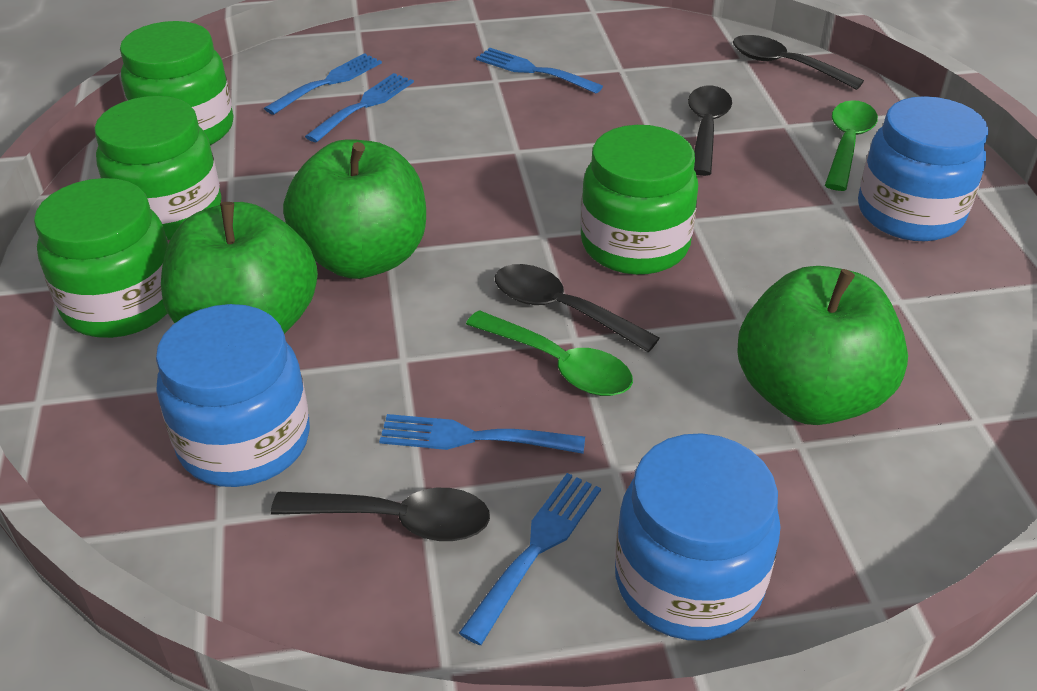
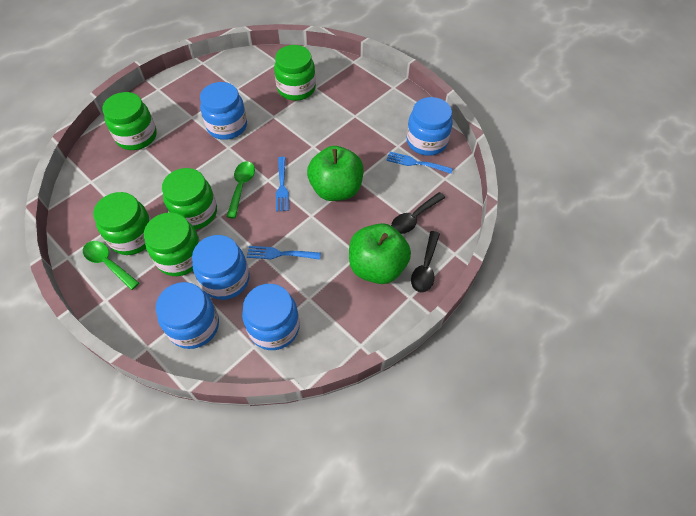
black spoon: 4 -> 2
blue fork: 5 -> 3
blue jar: 3 -> 5
green apple: 3 -> 2
green jar: 4 -> 5

